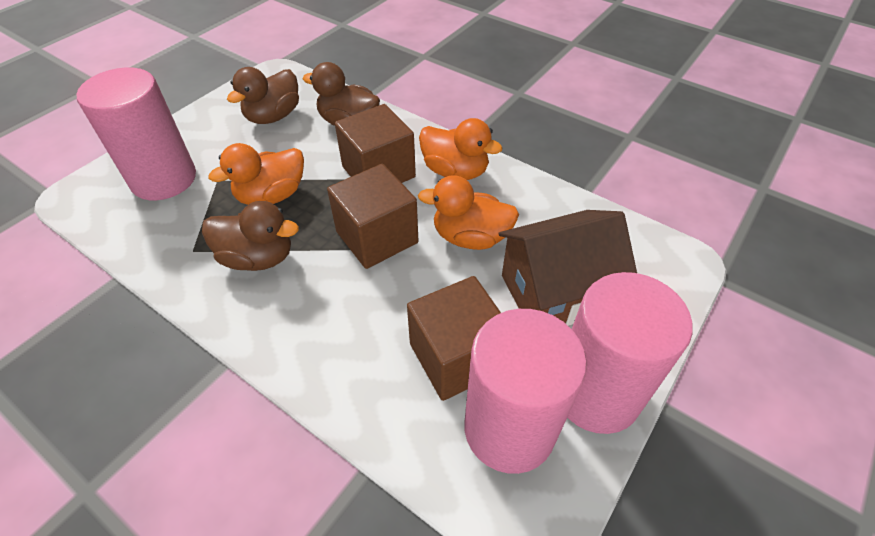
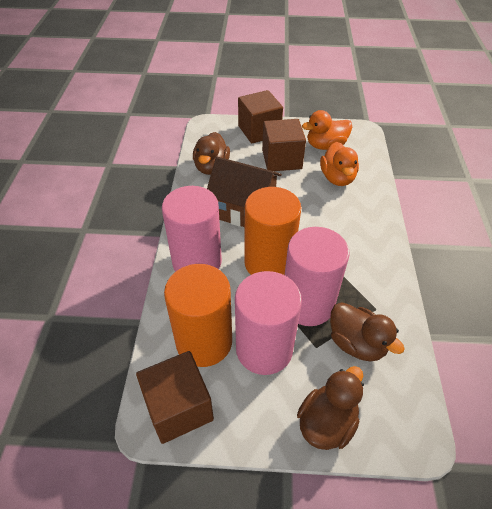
orange cylinder: 0 -> 2
orange duck: 3 -> 2

